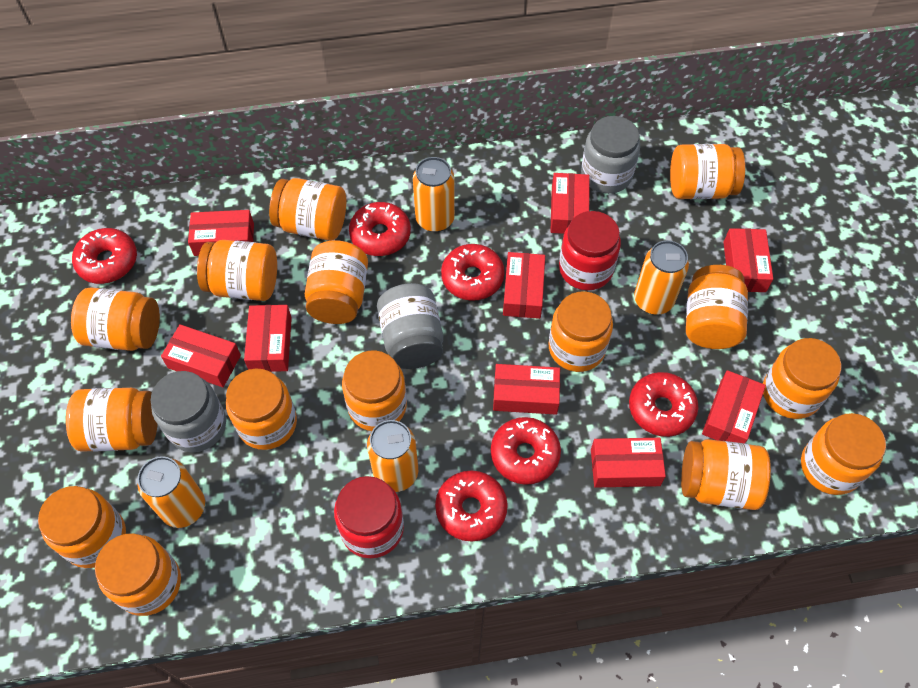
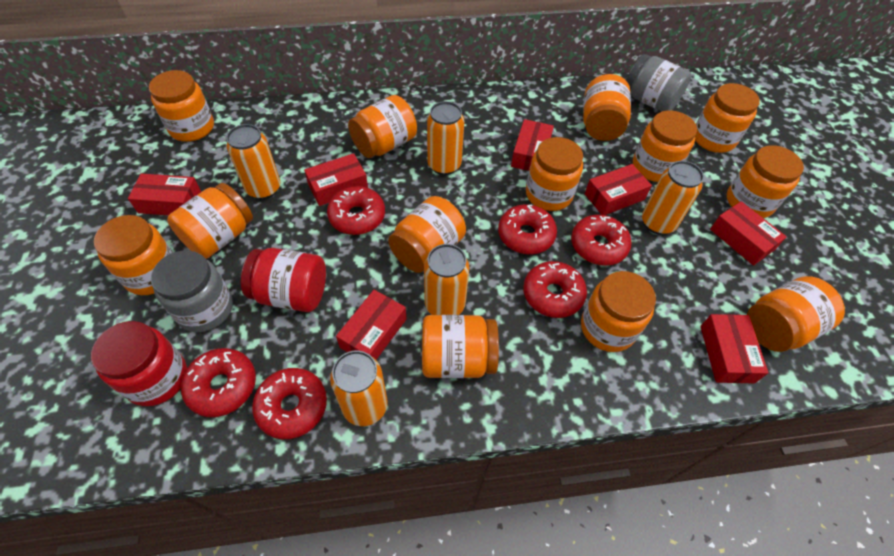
grey jar: 3 -> 2
orange can: 4 -> 5
orange jar: 15 -> 13
red box: 9 -> 7

